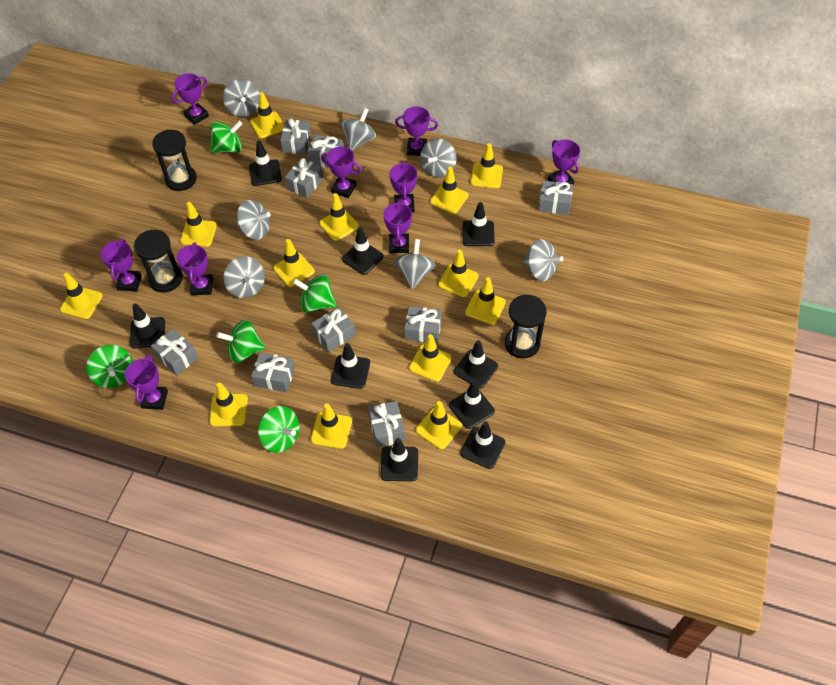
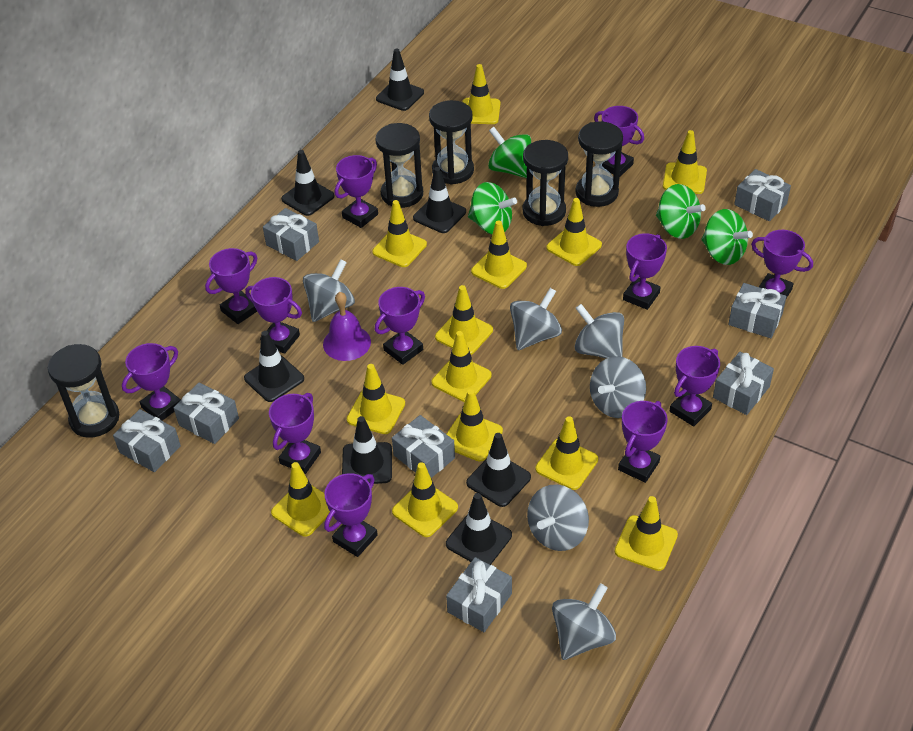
black hourglass: 3 -> 5
black traffic cone: 9 -> 7
green spinning top: 5 -> 4
grey gift: 9 -> 8
grey spinning top: 7 -> 6
purple bell: 0 -> 1
purple trophy: 9 -> 12

